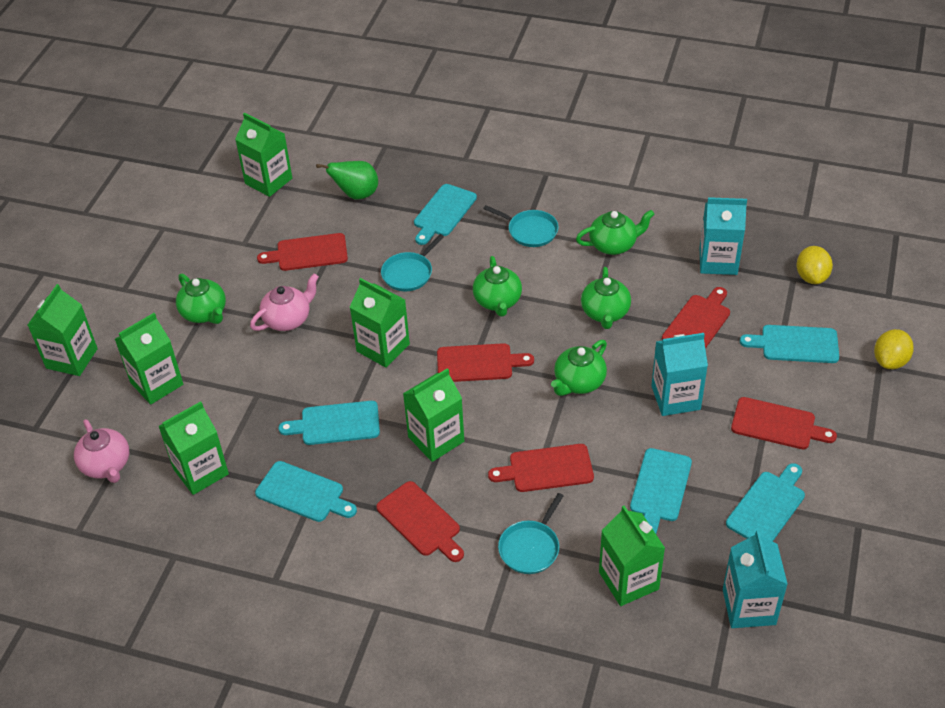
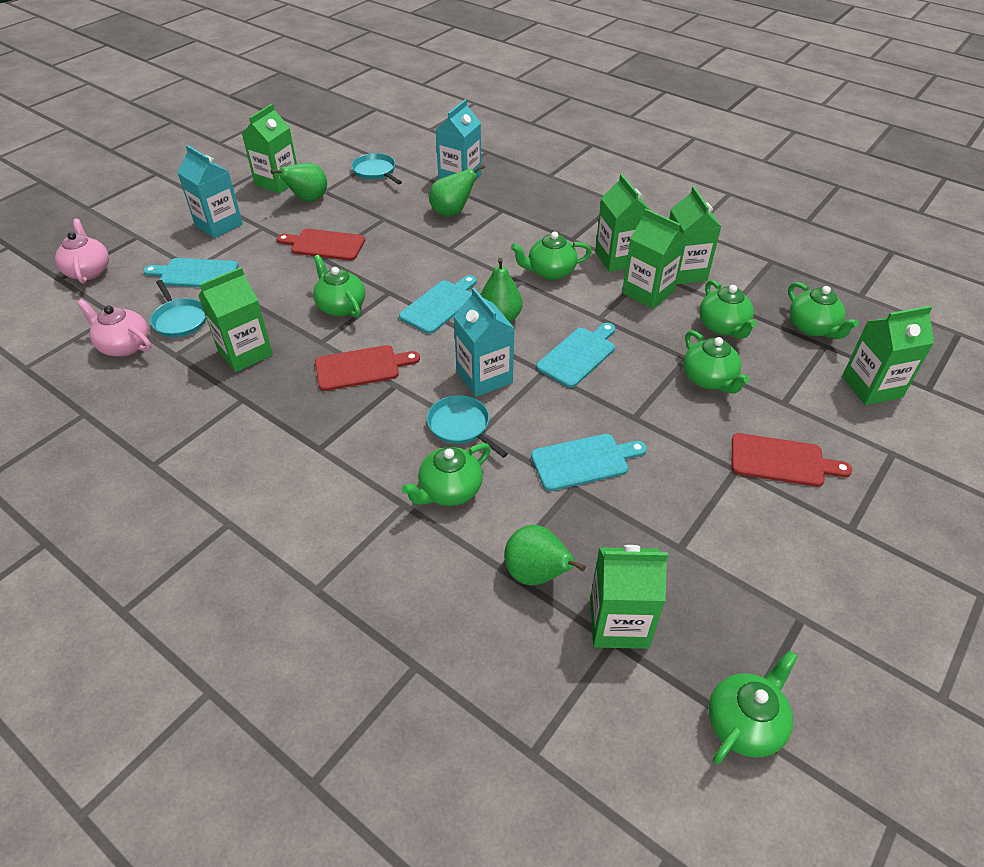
green pear: 1 -> 4
green teapot: 5 -> 7
red cutting board: 6 -> 3
turquoise cutting board: 6 -> 4
yellow lemon: 2 -> 0

